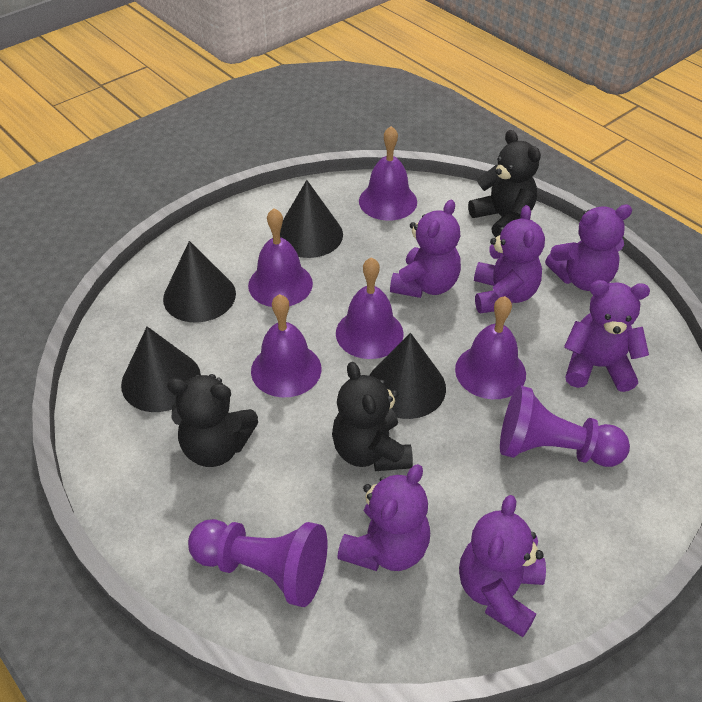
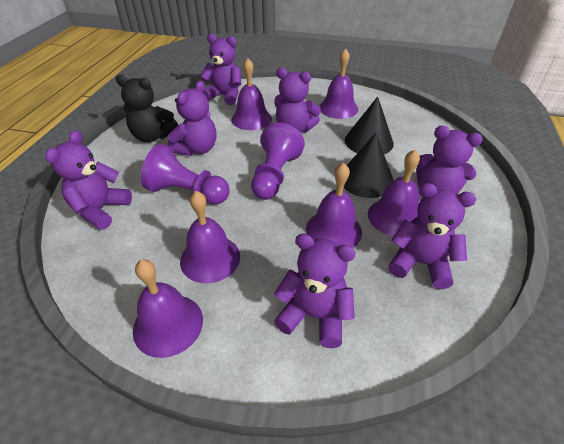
black cone: 4 -> 2
black teddy bear: 3 -> 1
purple bell: 5 -> 6
purple teddy bear: 6 -> 7

